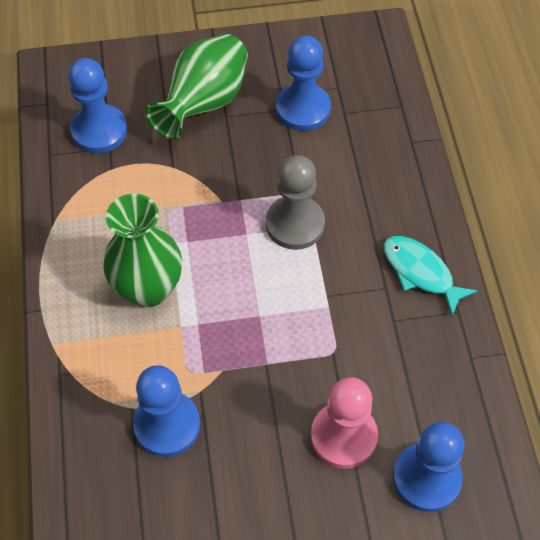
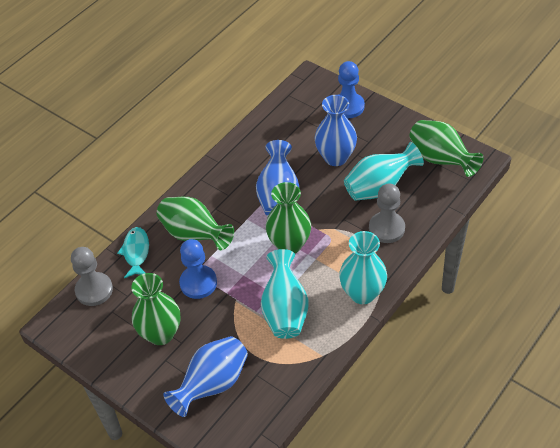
blue pawn: 4 -> 2
blue vase: 0 -> 3
green vase: 2 -> 4
grey pawn: 1 -> 2
pink pawn: 1 -> 0
turquoise vase: 0 -> 3

